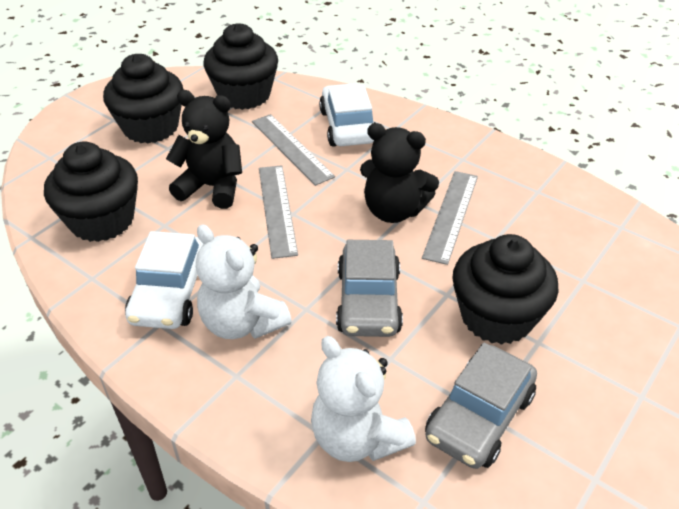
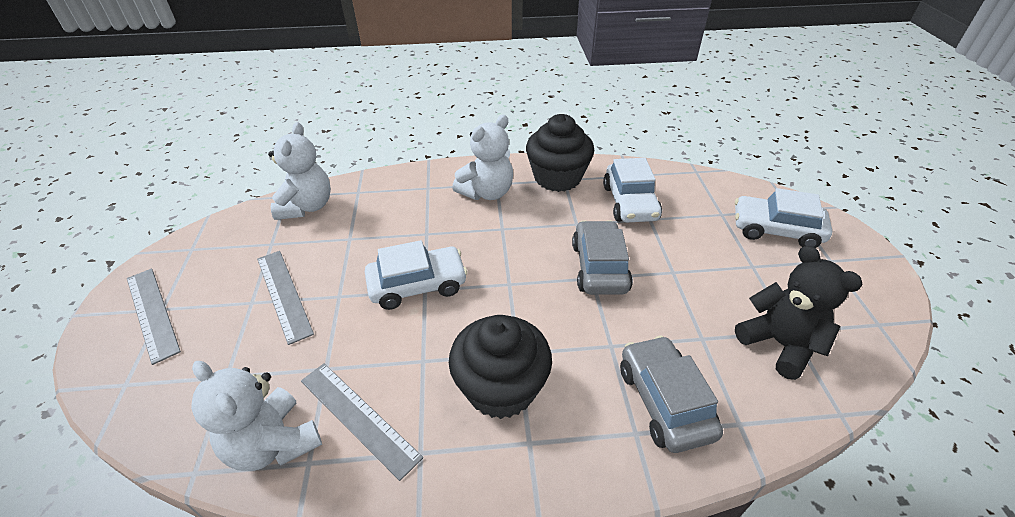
black cupcake: 4 -> 2
black teddy bear: 2 -> 1
white car: 2 -> 3
white teddy bear: 2 -> 3

